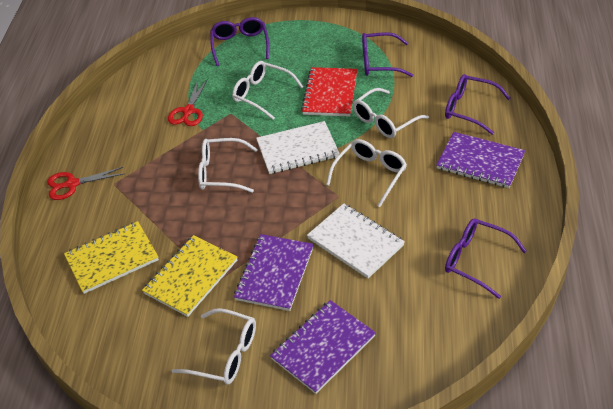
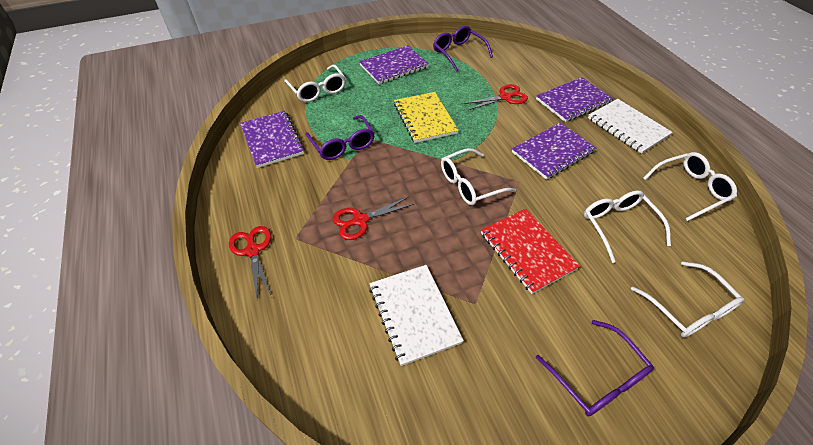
purple glasses: 4 -> 3
purple notebook: 3 -> 4
red scissors: 2 -> 3
yellow notebook: 2 -> 1

